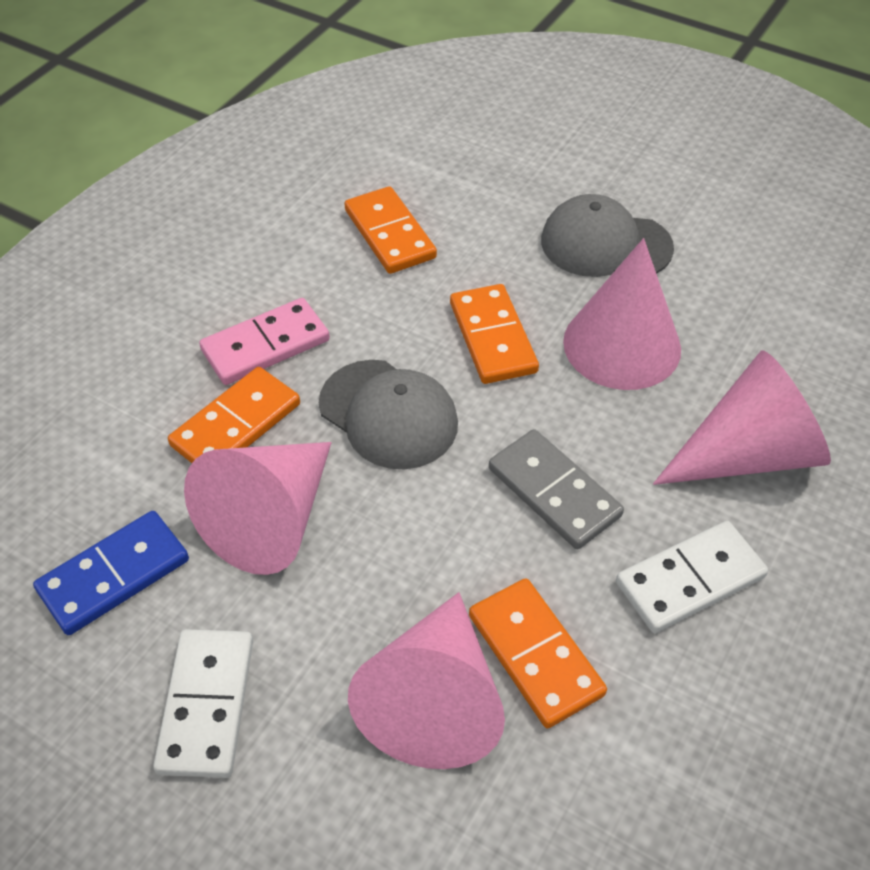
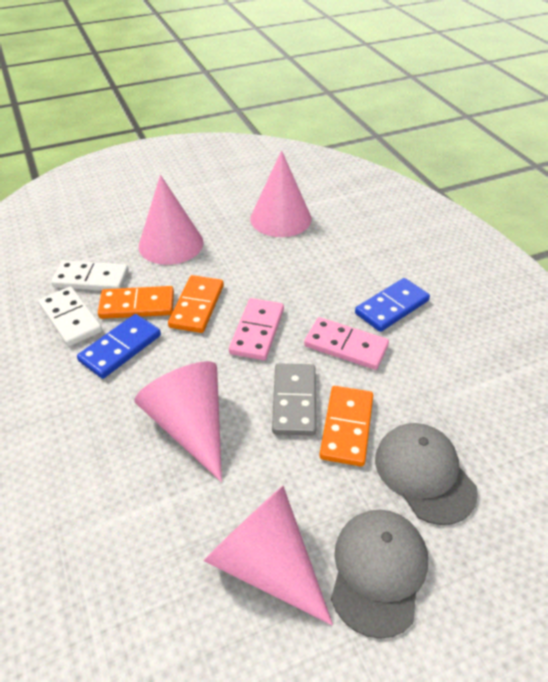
blue domino: 1 -> 2
orange domino: 4 -> 3
pink domino: 1 -> 2

